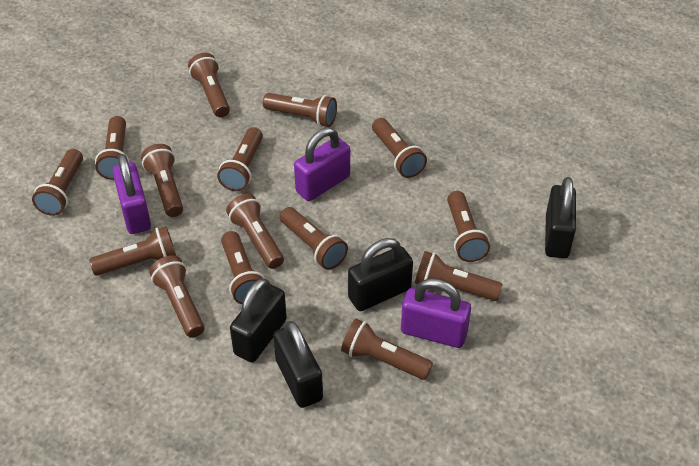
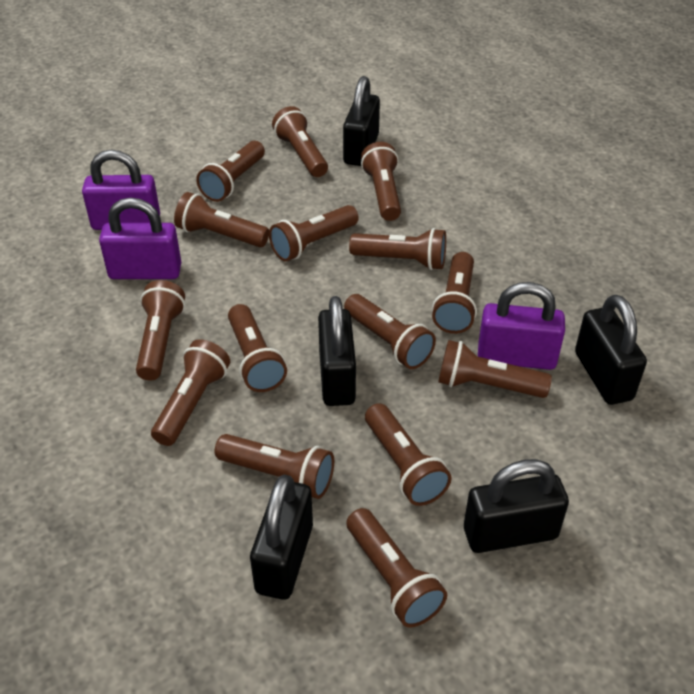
black padlock: 4 -> 5

